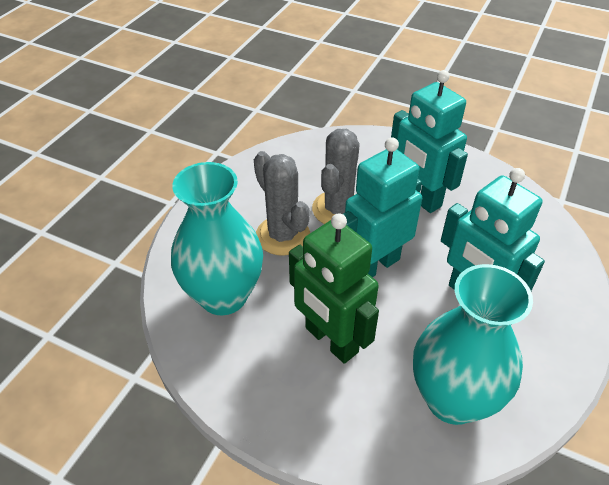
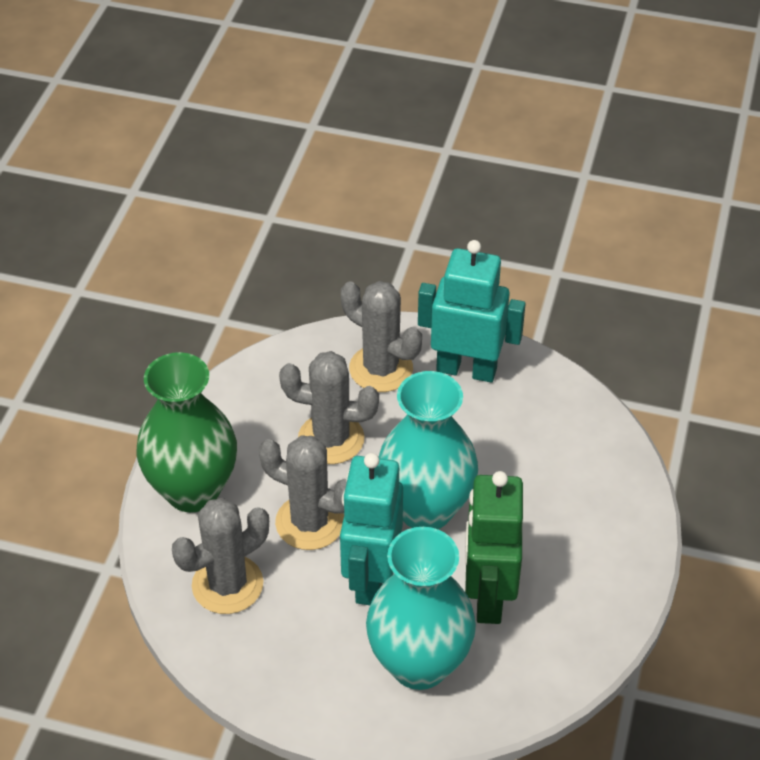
green vase: 0 -> 1
grey cactus: 2 -> 4
turquoise robot: 3 -> 2

